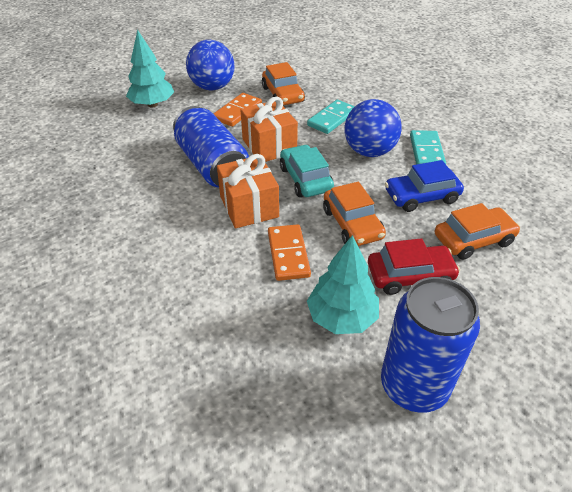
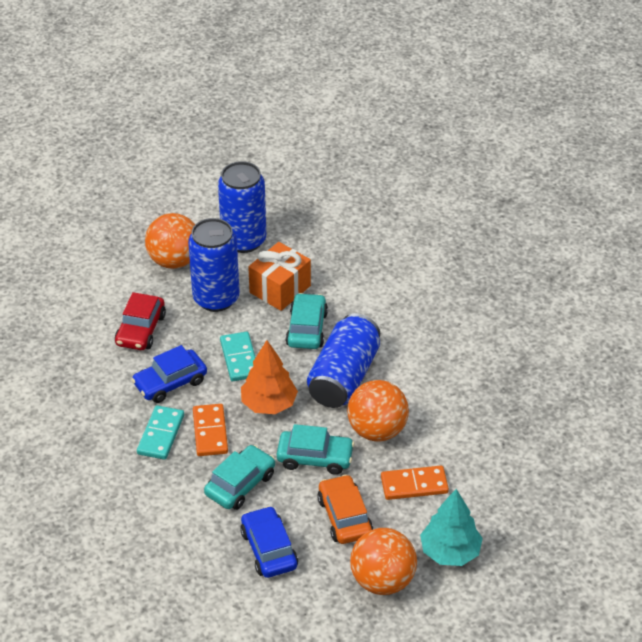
blue ball: 2 -> 0
blue can: 2 -> 3
blue car: 1 -> 2
orange ball: 0 -> 3
orange car: 3 -> 1
orange gift: 2 -> 1
orange tree: 0 -> 1
turquoise car: 1 -> 3
turquoise tree: 2 -> 1

